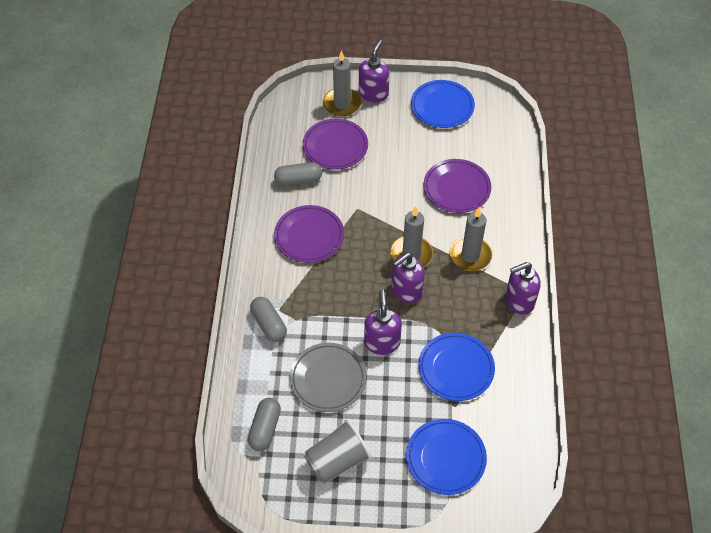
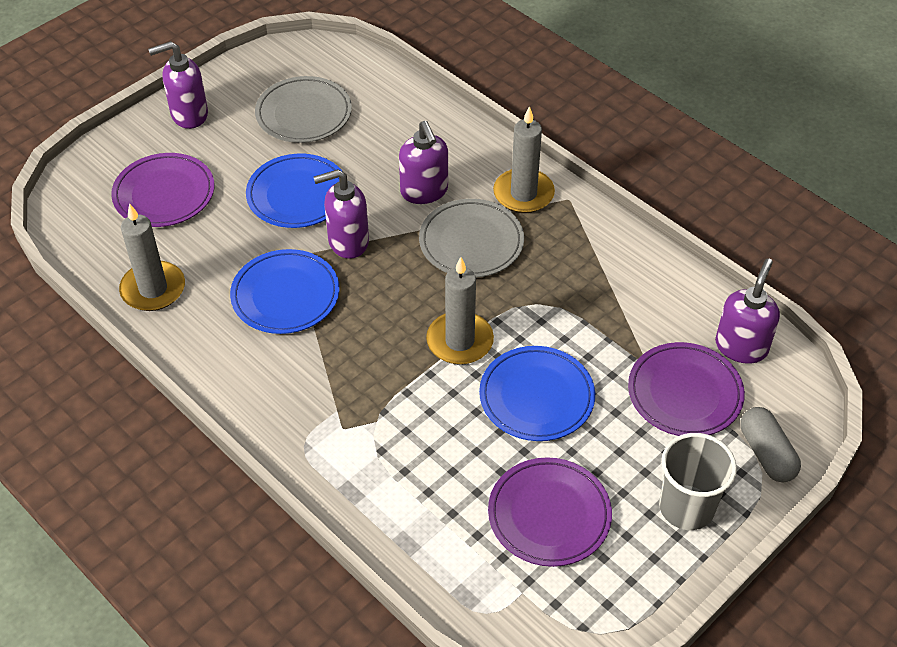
grey capsule: 3 -> 1
grey plate: 1 -> 2

